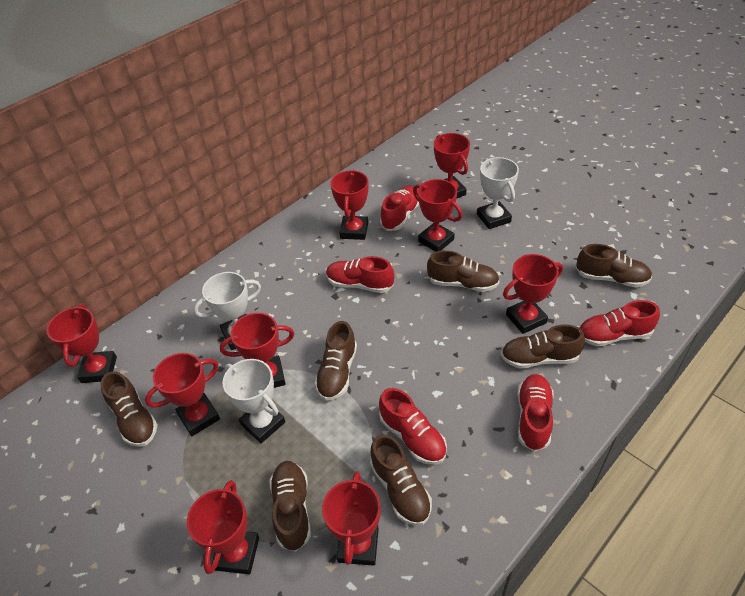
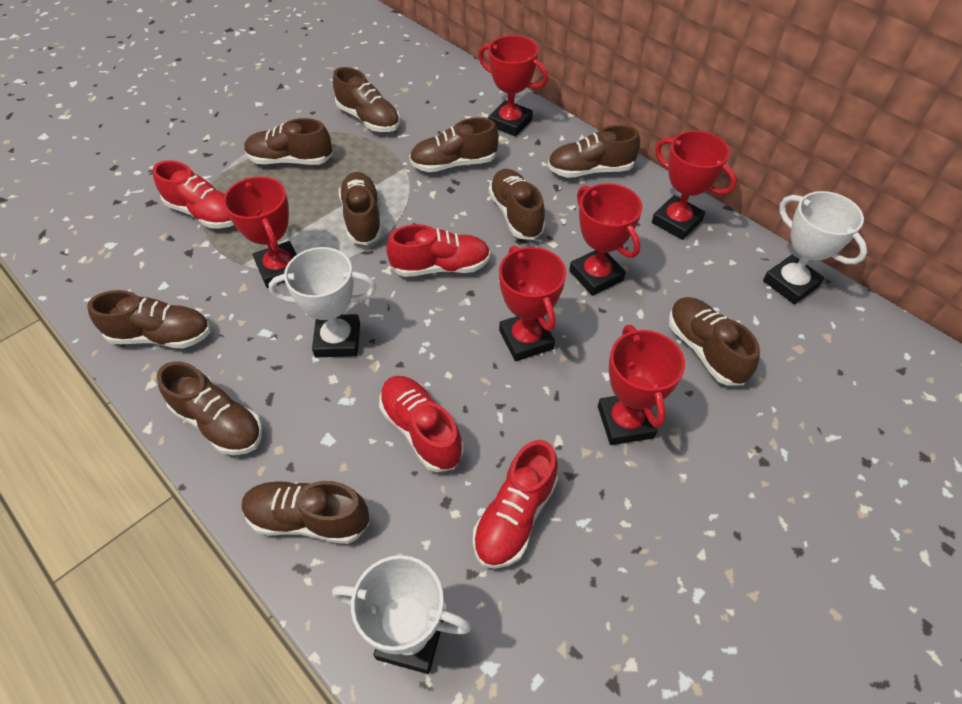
brown shoe: 7 -> 10
red shoe: 5 -> 4
red trophy: 9 -> 6

